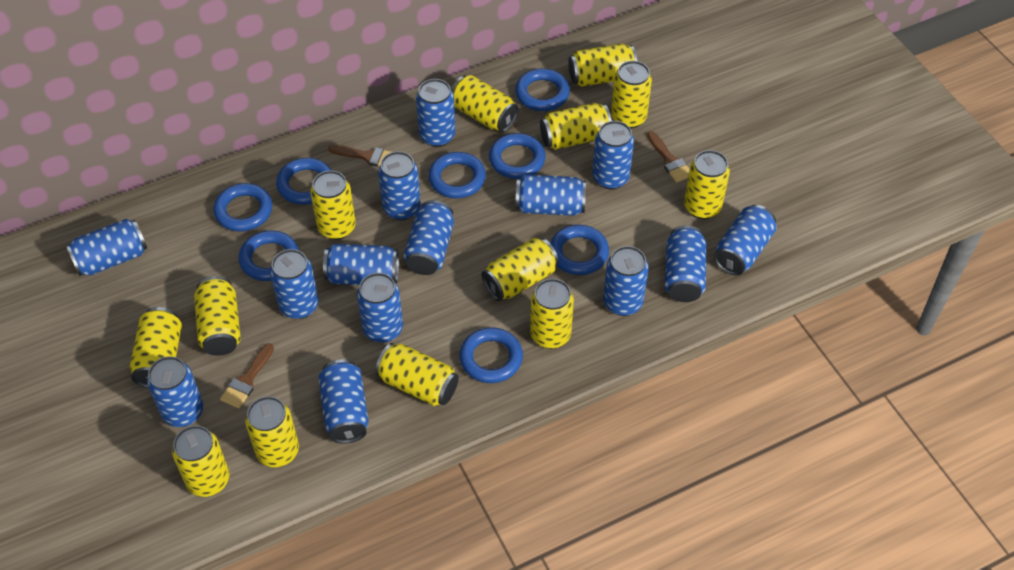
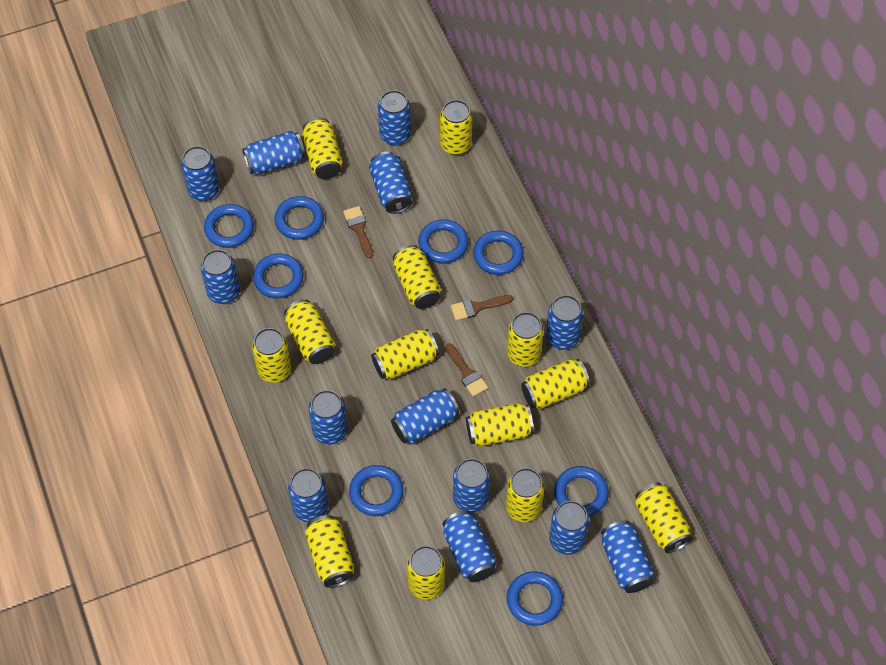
blue can: 14 -> 13

